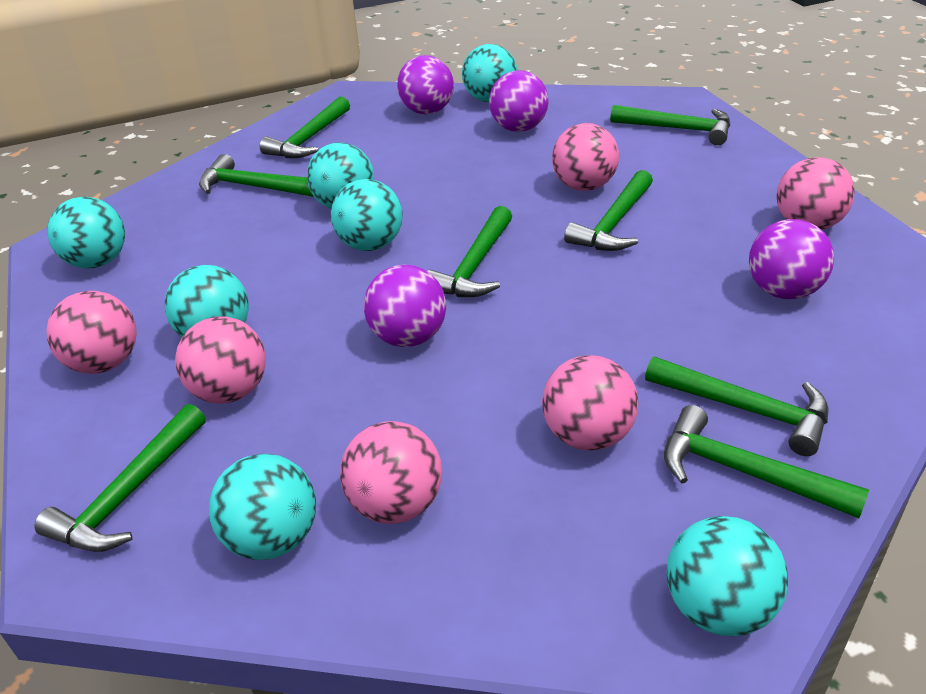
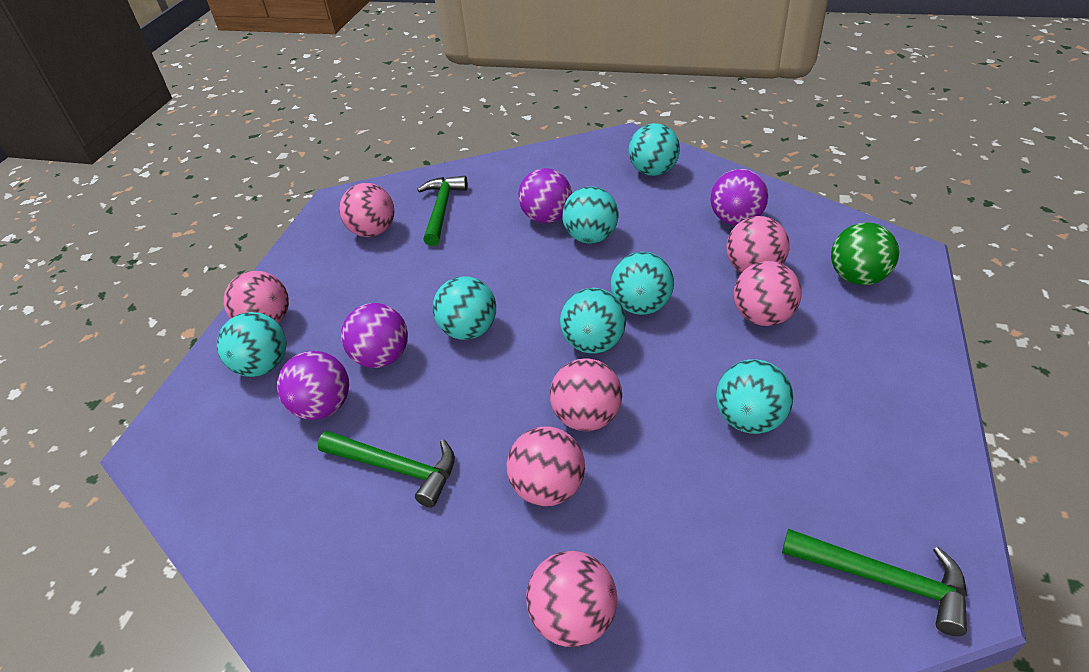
green ball: 0 -> 1
green hammer: 8 -> 3
pink ball: 6 -> 7

